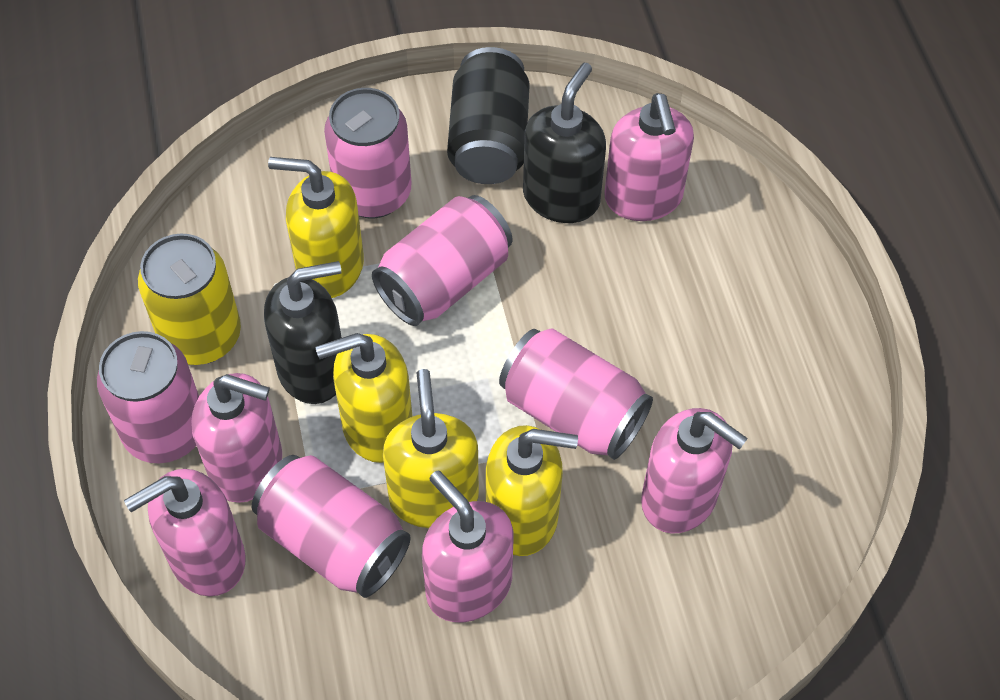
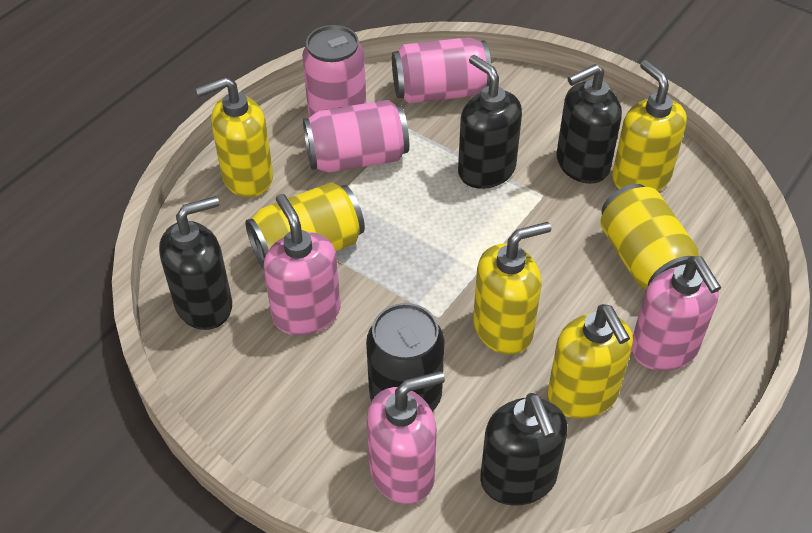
black soap dispenser: 2 -> 4
pink can: 5 -> 3
pink soap dispenser: 5 -> 3
yellow can: 1 -> 2

